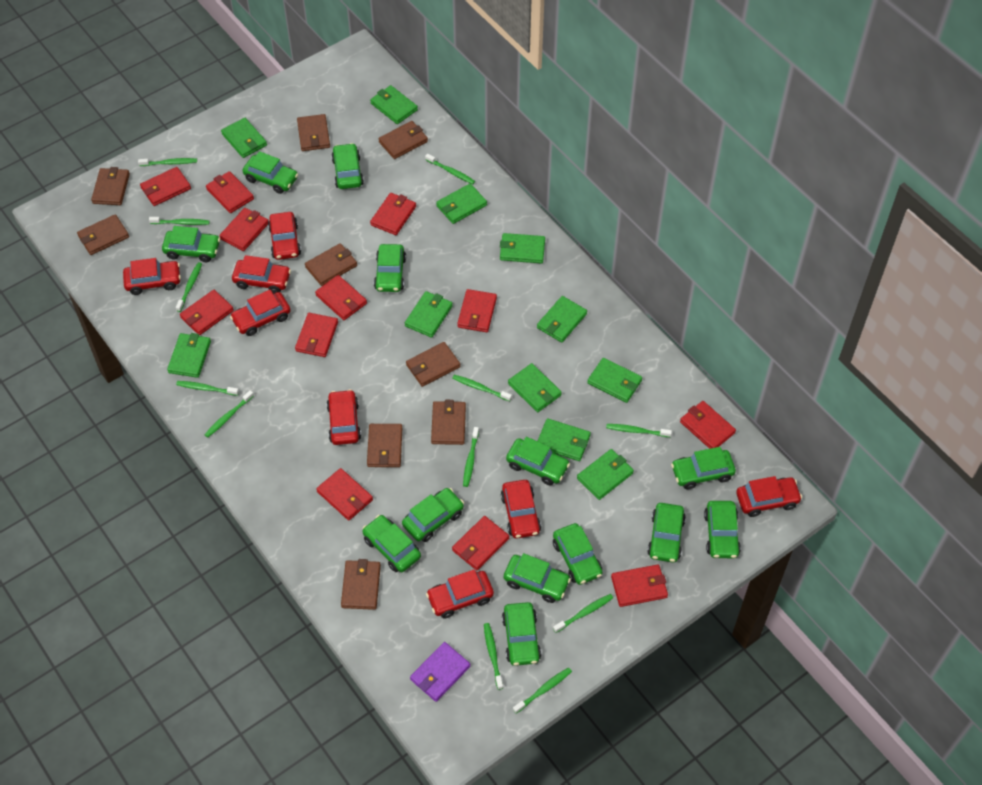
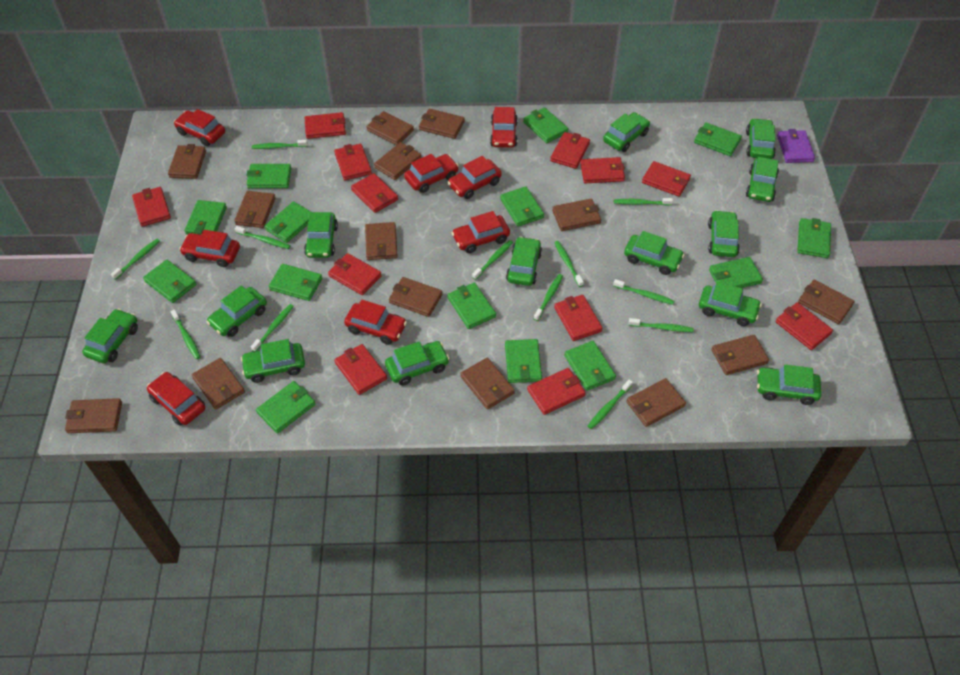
brown wallet: 9 -> 14
green wallet: 11 -> 14

